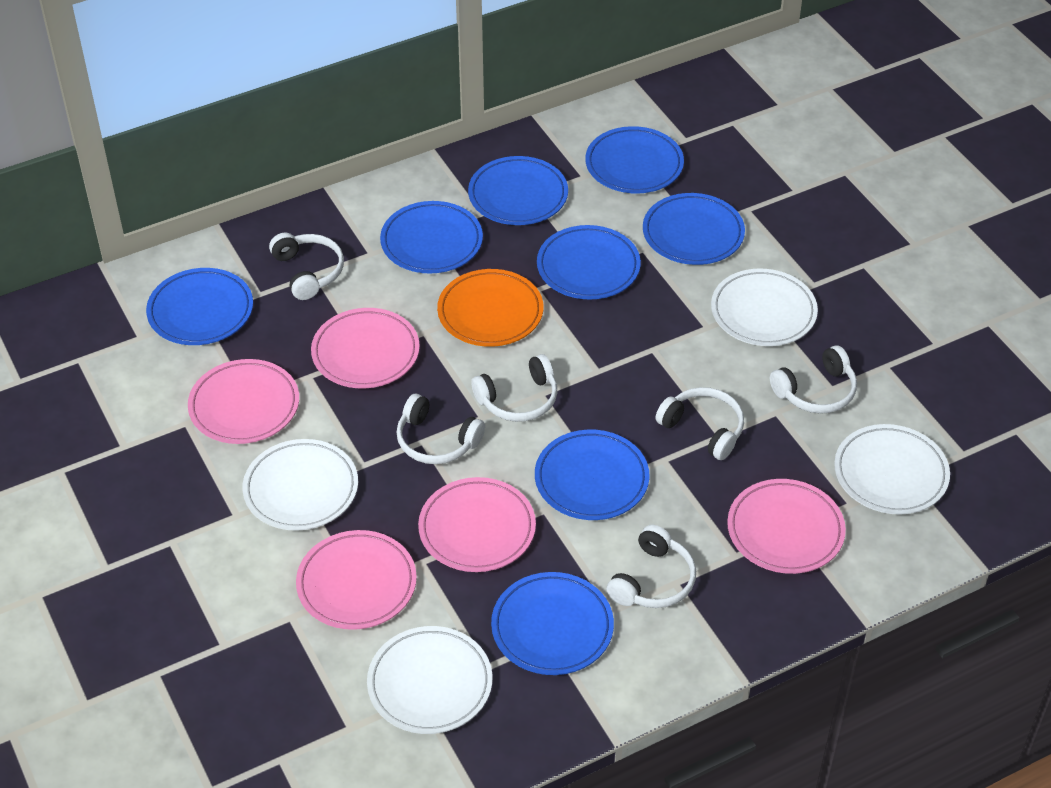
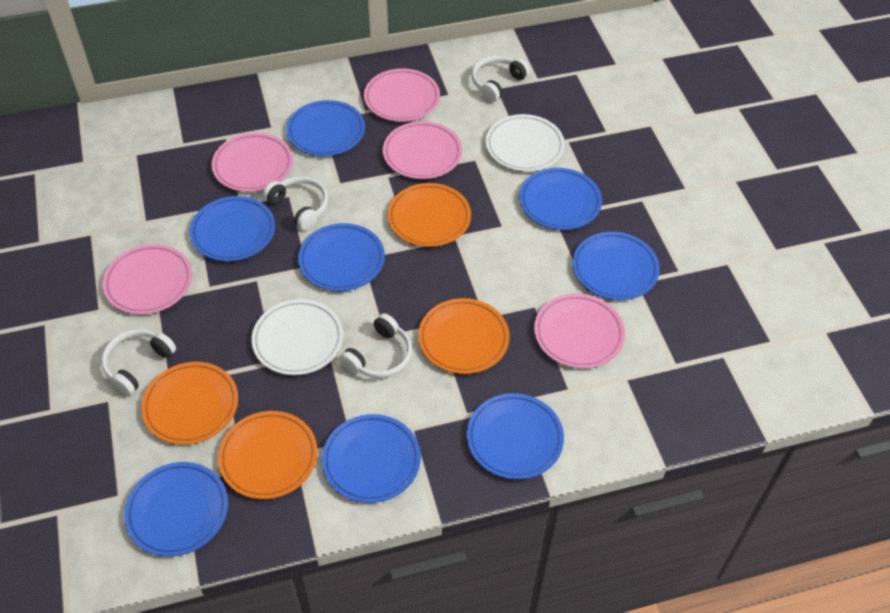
orange plate: 1 -> 4
white headphones: 6 -> 4
white plate: 4 -> 2

